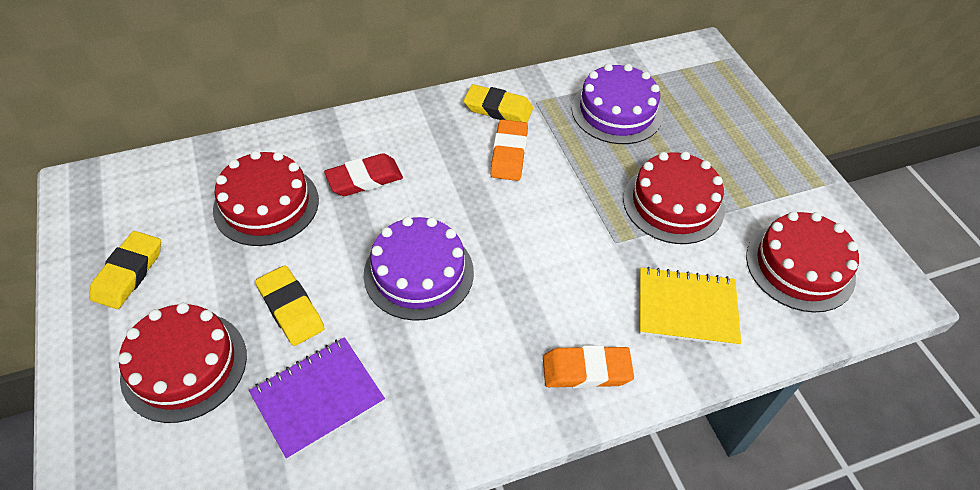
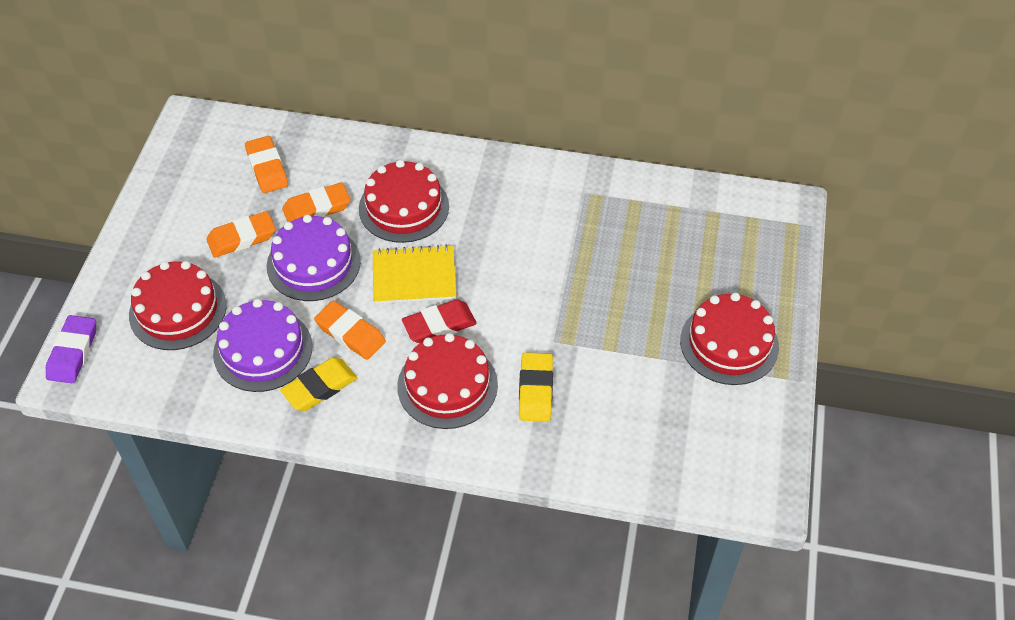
orange eraser: 2 -> 4
purple eraser: 0 -> 1
purple notebook: 1 -> 0
yellow eraser: 3 -> 2

